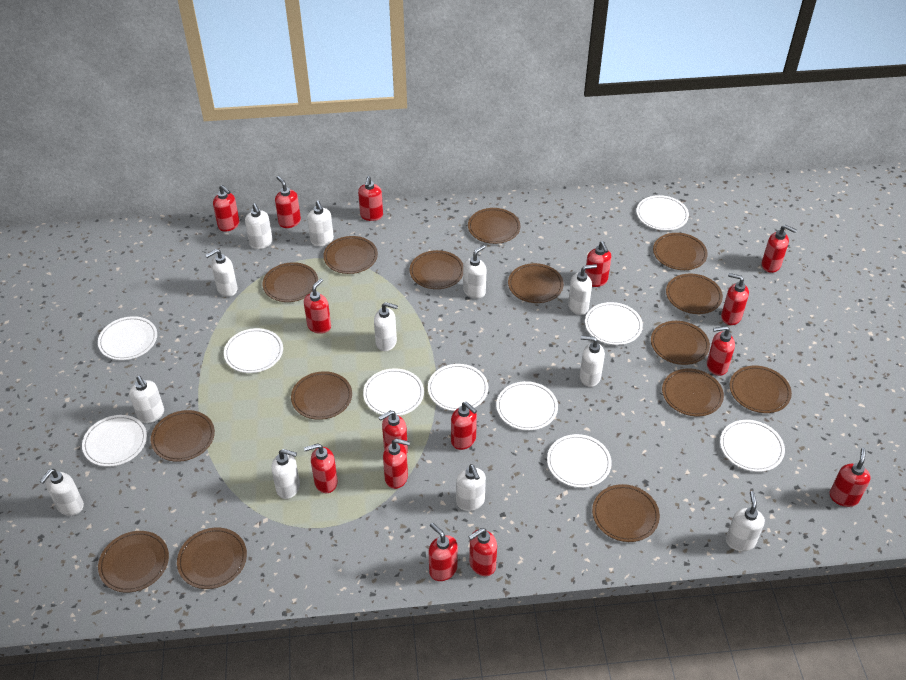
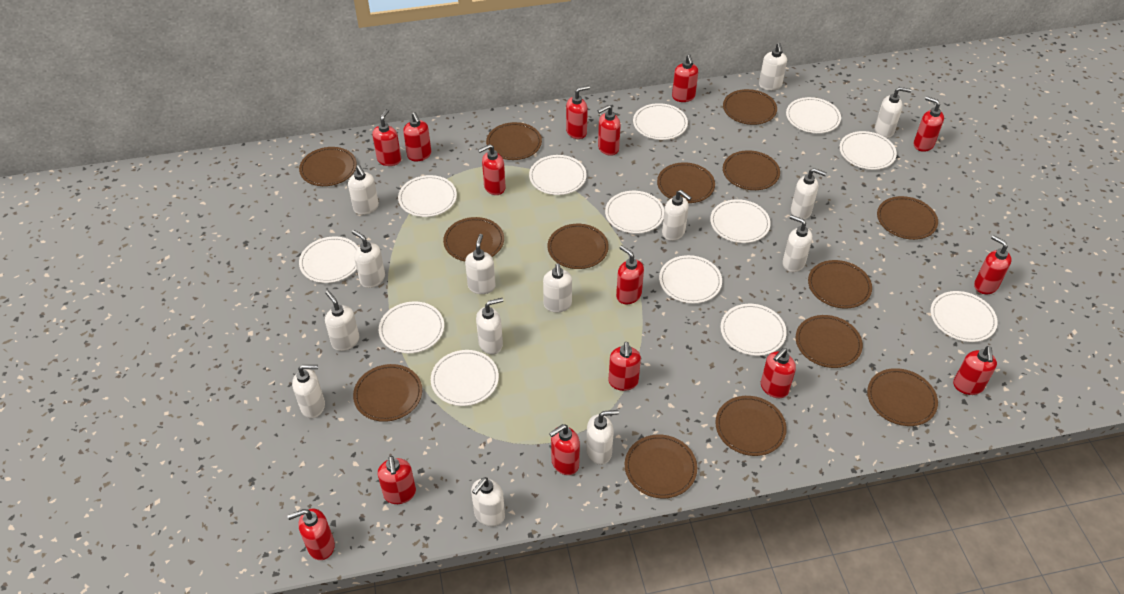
brown plate: 15 -> 14
white plate: 10 -> 13
white soap dispenser: 12 -> 14

